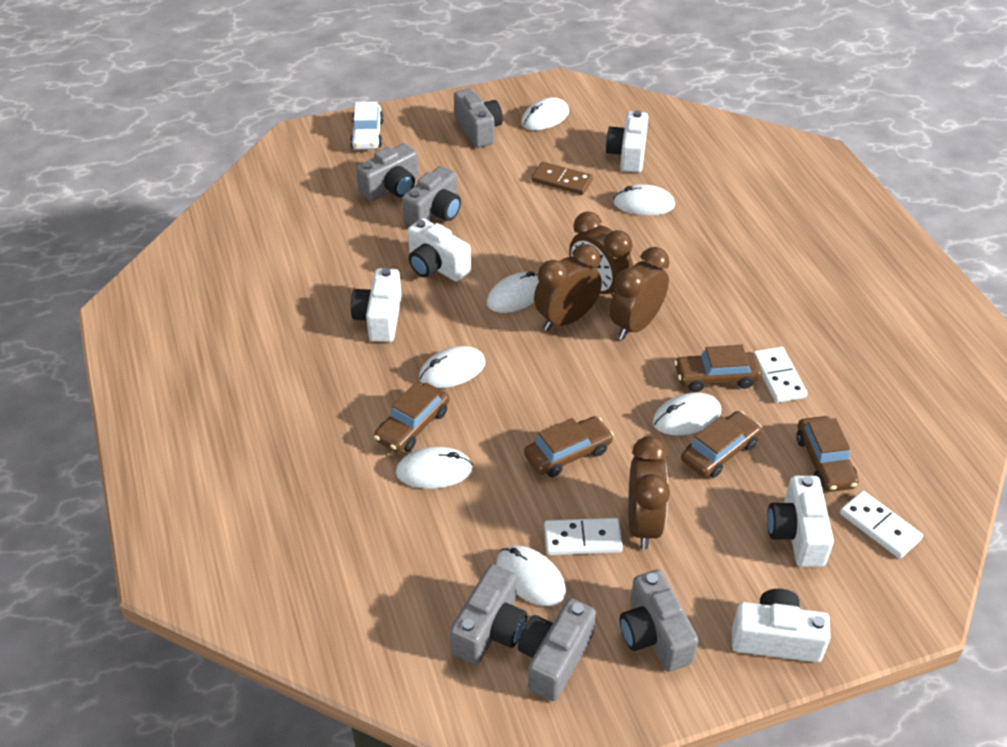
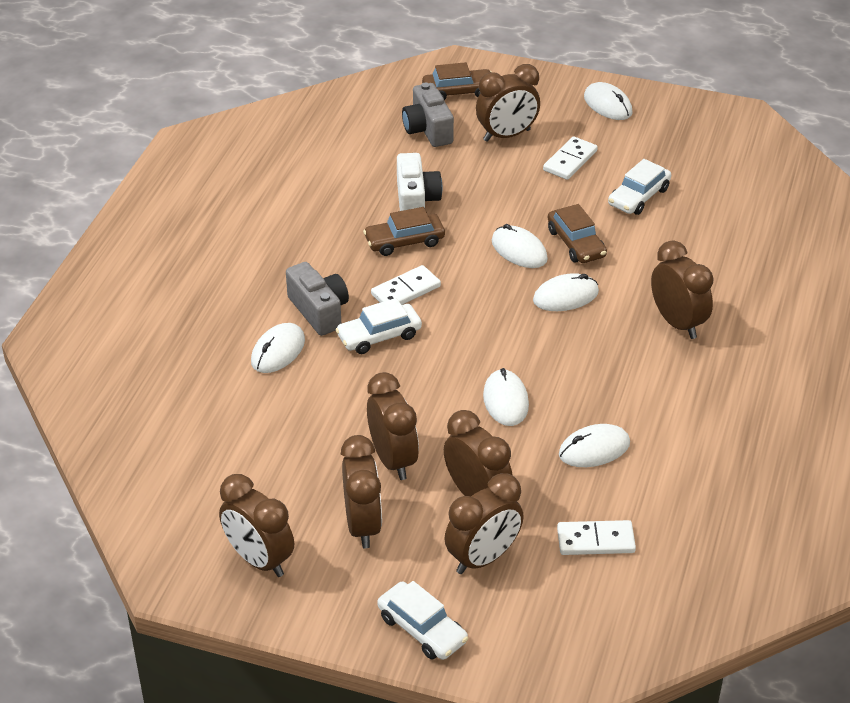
brown car: 5 -> 3
brown clock: 4 -> 7
brown domino: 1 -> 0
grey camera: 6 -> 2
white camera: 5 -> 1
white car: 1 -> 3
white mouse: 7 -> 6

